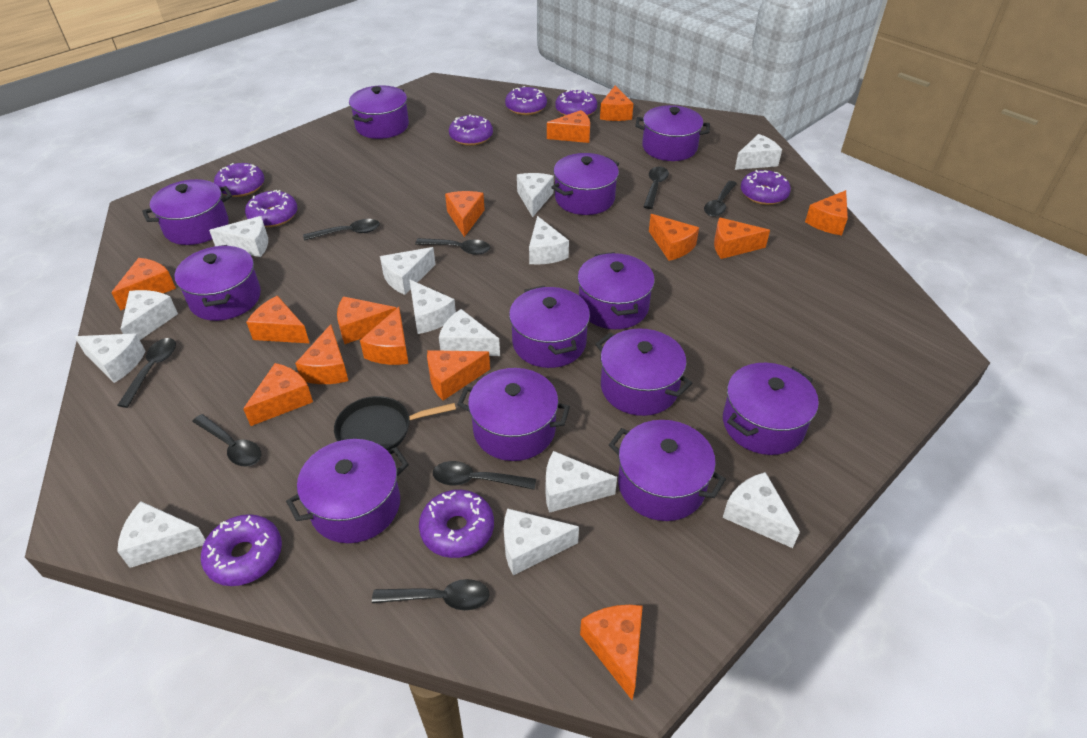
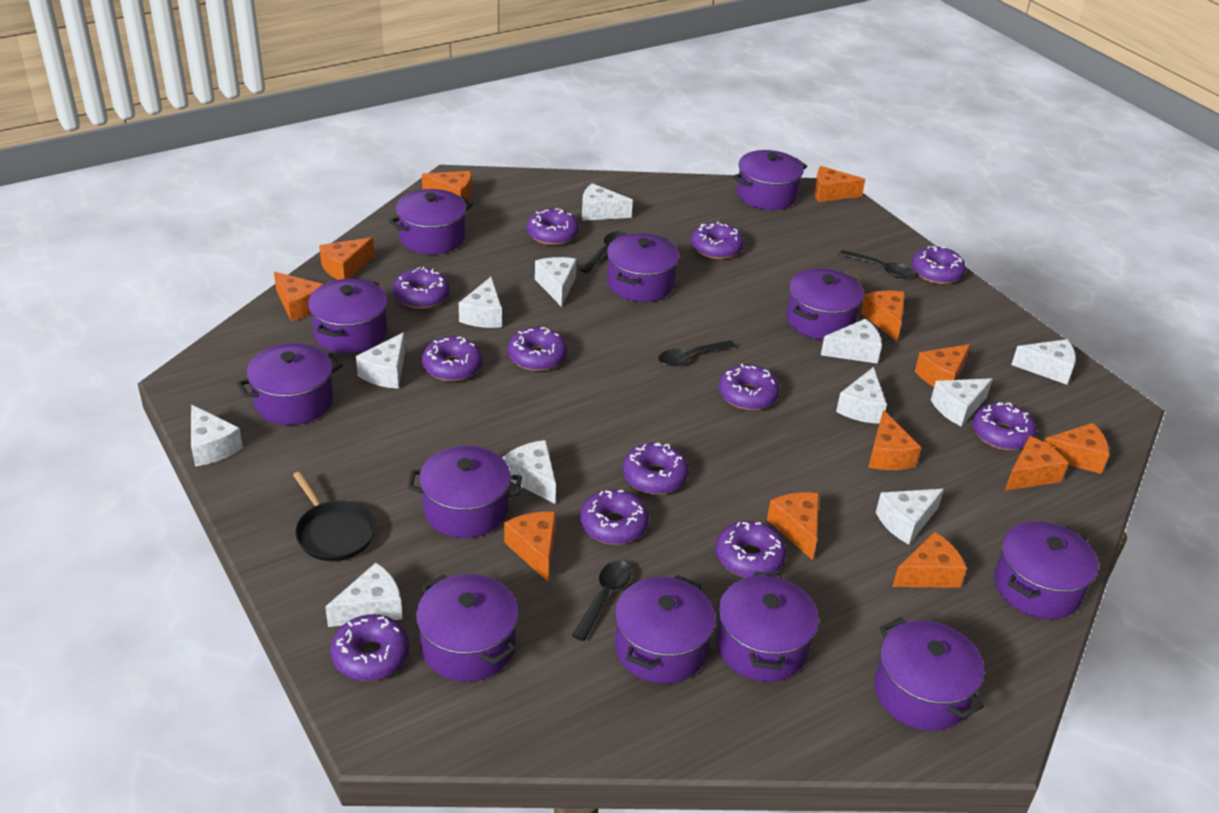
black spoon: 8 -> 4
orange cheese: 14 -> 12
purple donut: 8 -> 12
white cheese: 13 -> 12

